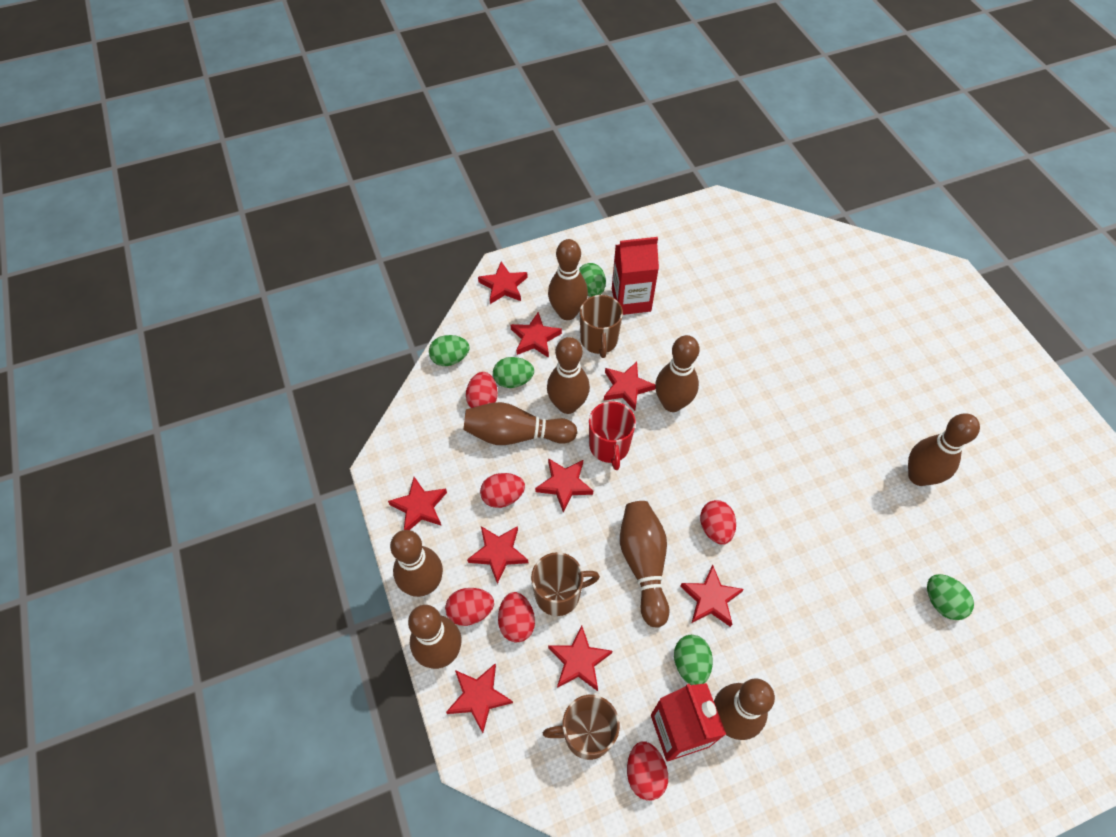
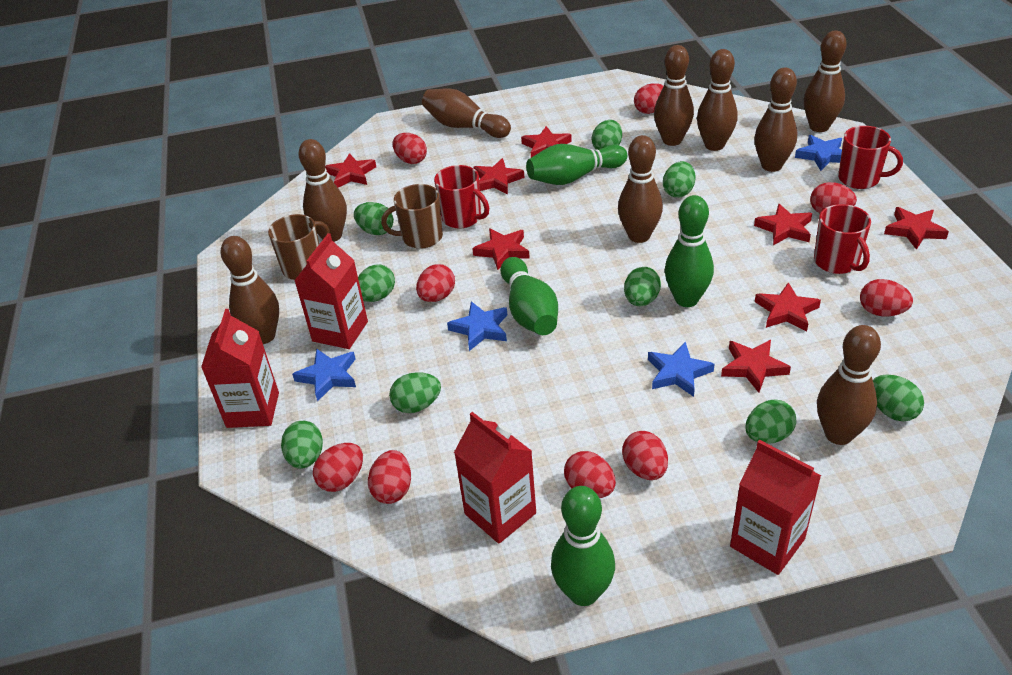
blue star: 0 -> 4
brown mug: 3 -> 2
green bowling pin: 0 -> 4
green egg: 5 -> 9
red carton: 2 -> 4
red egg: 6 -> 9
red mug: 1 -> 3
red star: 9 -> 8

